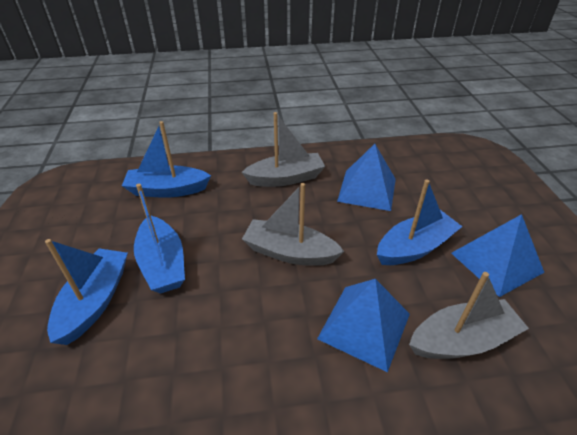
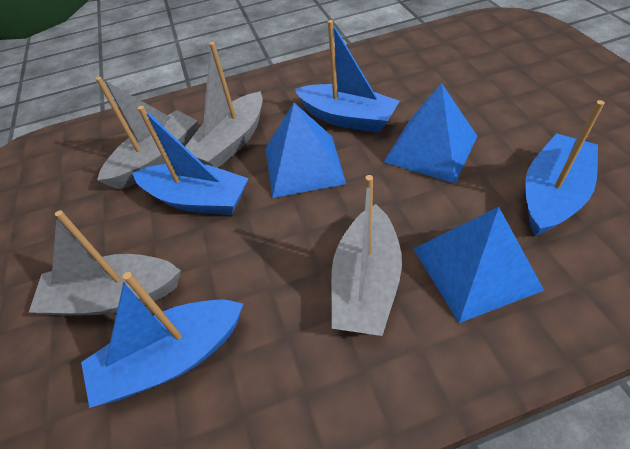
grey boat: 3 -> 4

